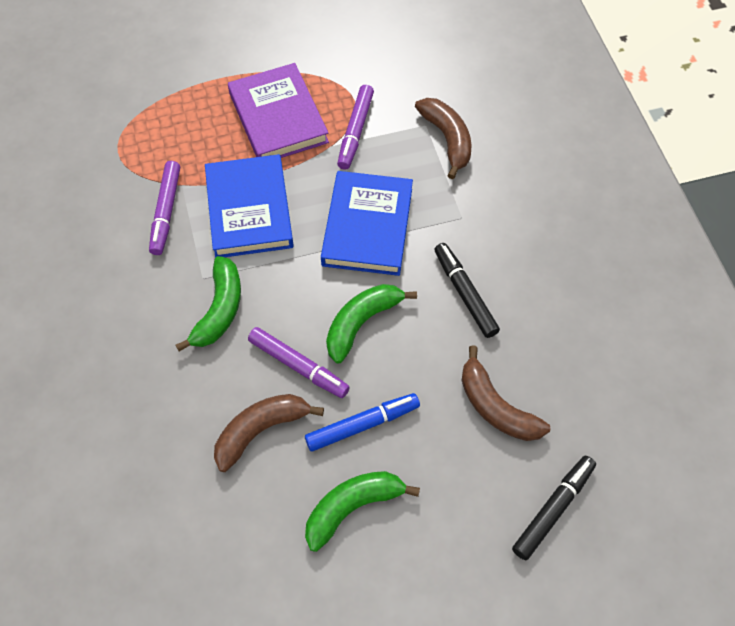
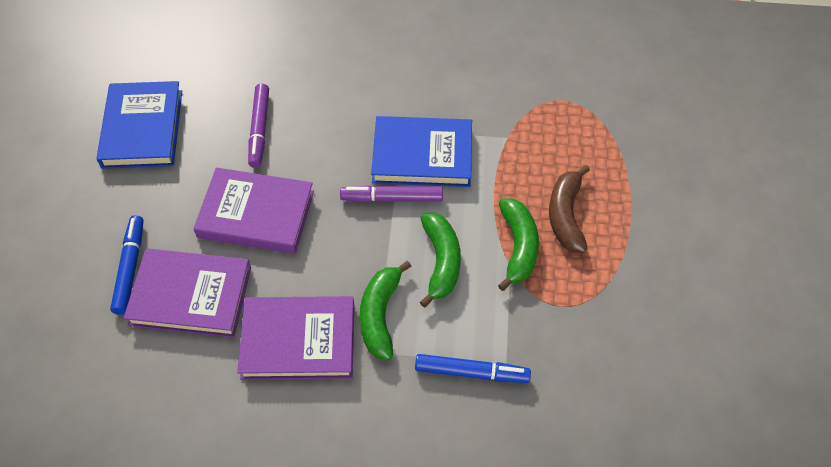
black marker: 2 -> 0
blue marker: 1 -> 2
brown banana: 3 -> 1
purple book: 1 -> 3
purple marker: 3 -> 2

